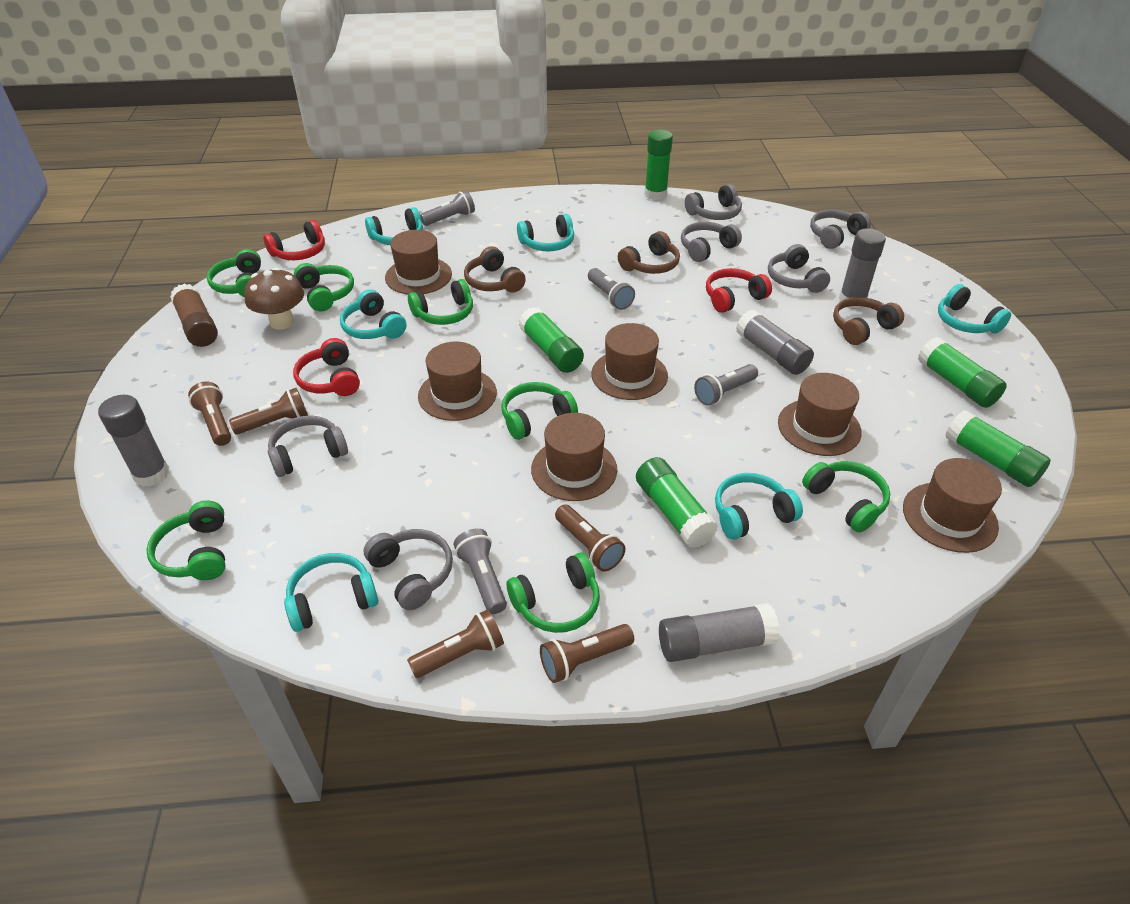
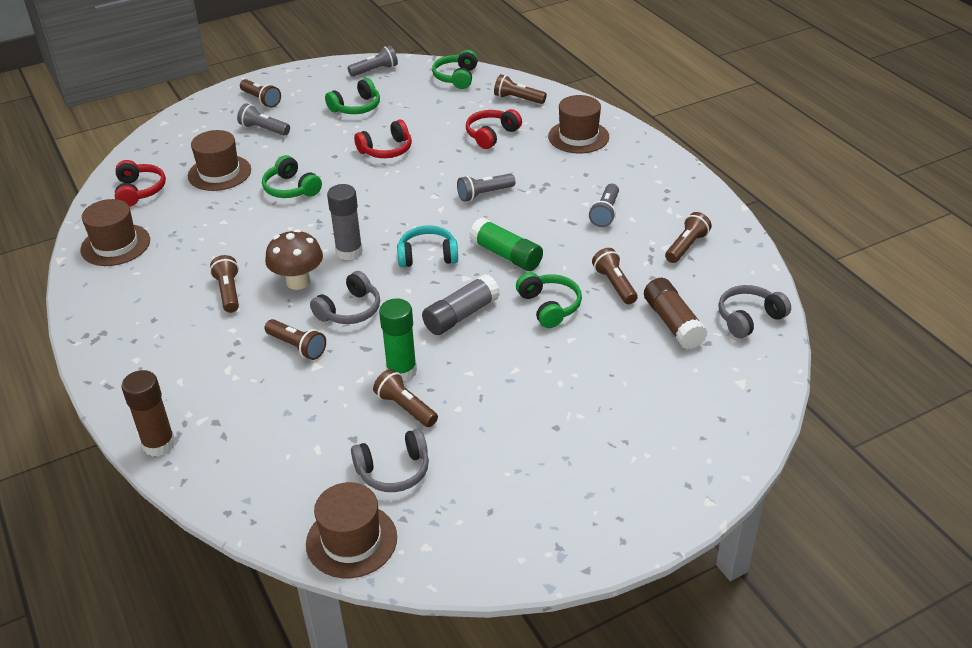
brown flashlight: 5 -> 7
brown glue stick: 1 -> 2
brown hat: 6 -> 4
brown headphones: 3 -> 0
green glue stick: 5 -> 2
green headphones: 7 -> 4
grey glue stick: 4 -> 2
grey headphones: 6 -> 3
turquoise headphones: 6 -> 1

